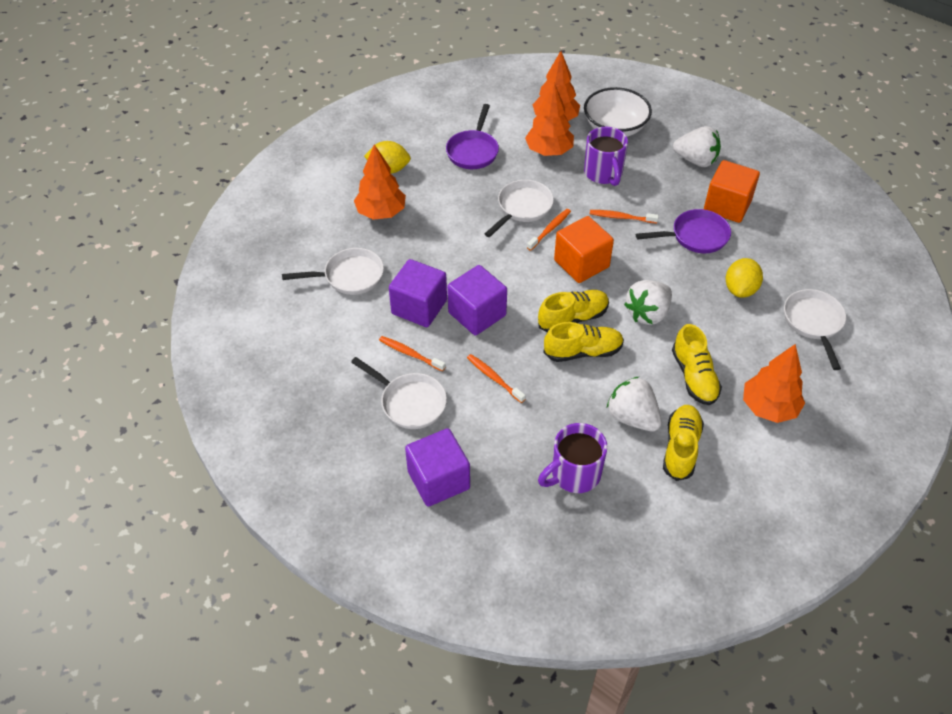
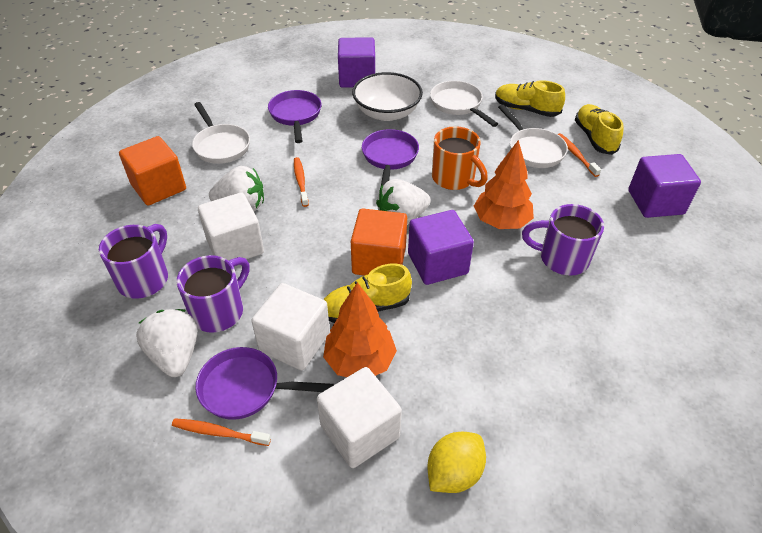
orange mug: 0 -> 1
orange toothbrush: 4 -> 3
orange tree: 4 -> 2
purple mug: 2 -> 3
purple pan: 2 -> 3
white cube: 0 -> 3
white pan: 4 -> 3
yellow lemon: 2 -> 1
yellow shoe: 4 -> 3

